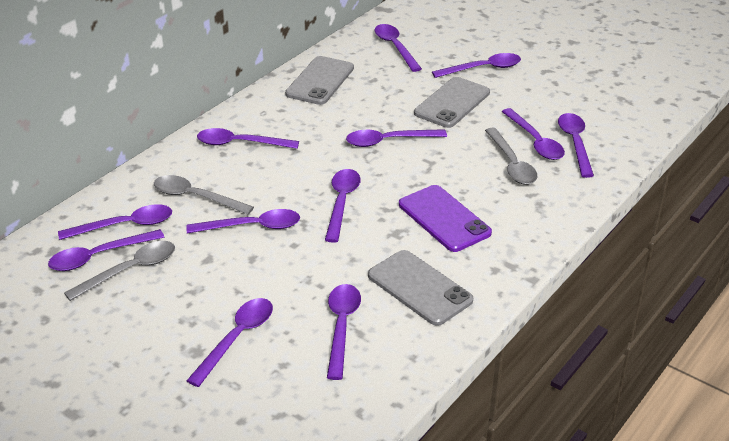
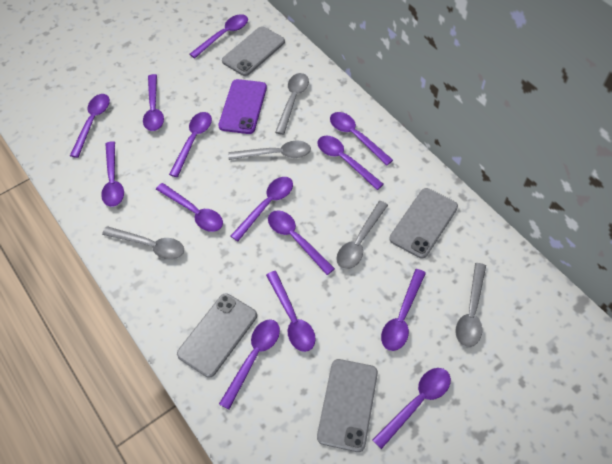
grey phone: 3 -> 4
grey spoon: 3 -> 5
purple spoon: 12 -> 14

